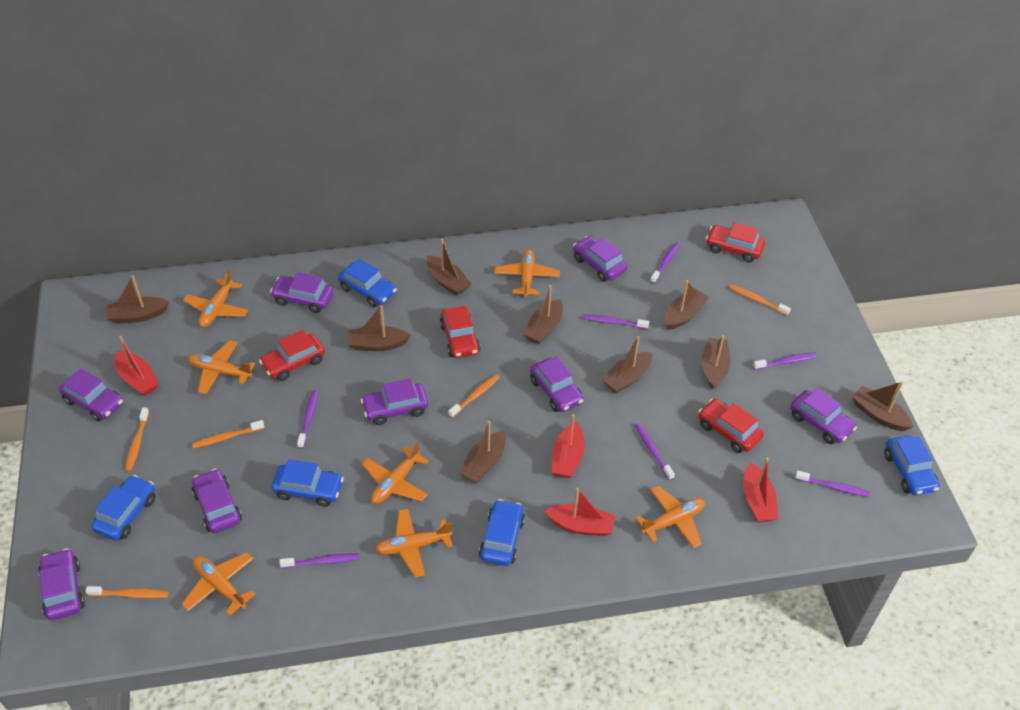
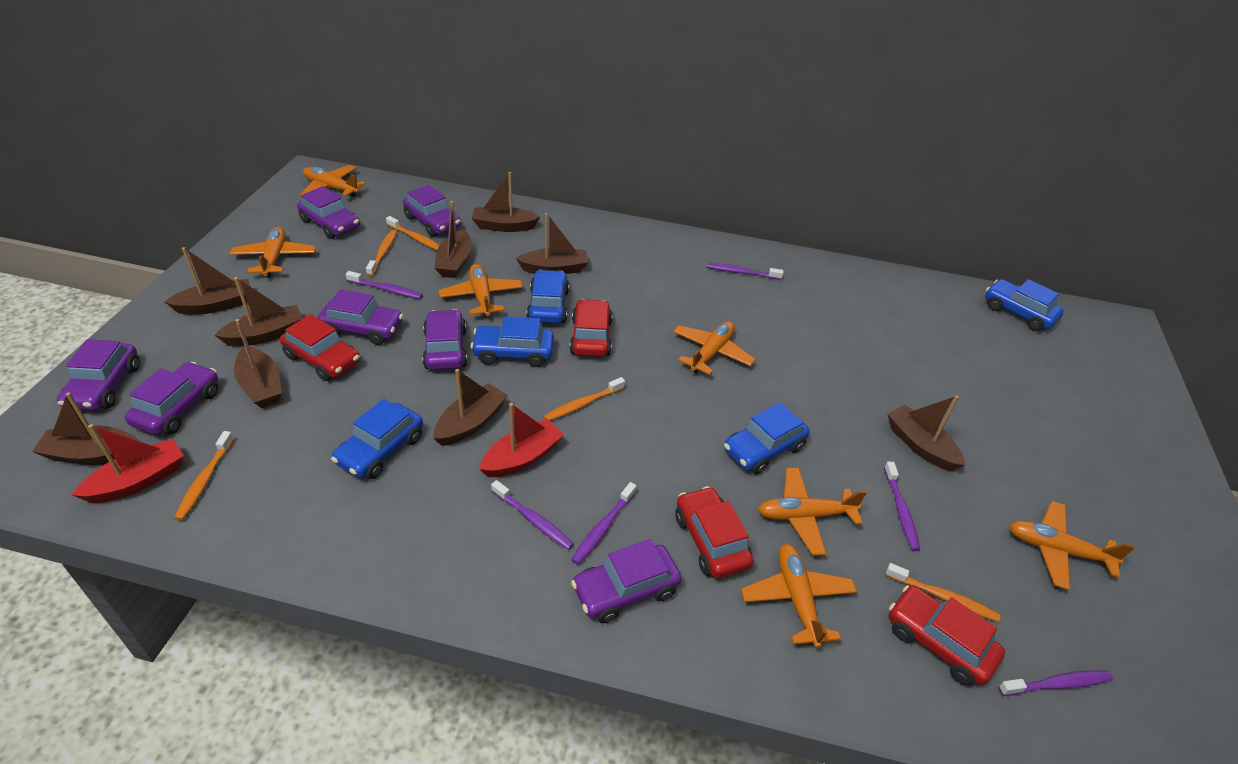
purple car: 8 -> 7
purple toothbrush: 7 -> 6
red boat: 4 -> 2

